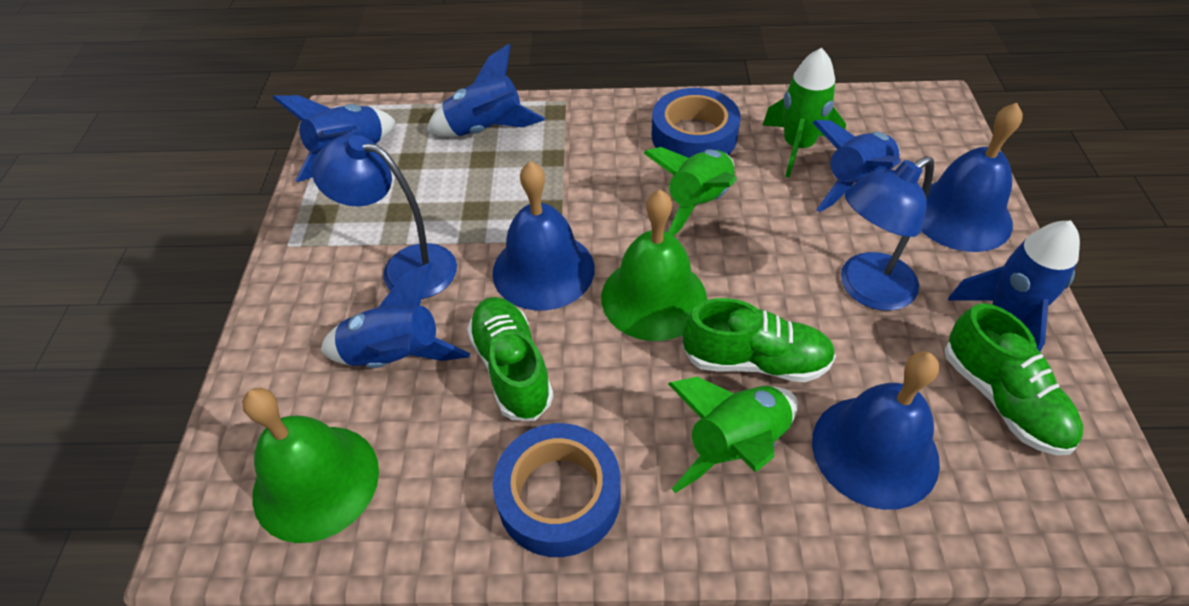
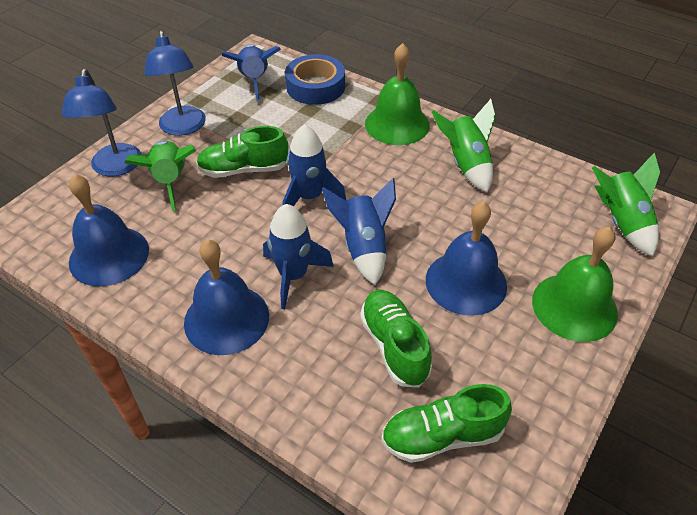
blue rocket: 5 -> 4
blue tape: 2 -> 1

